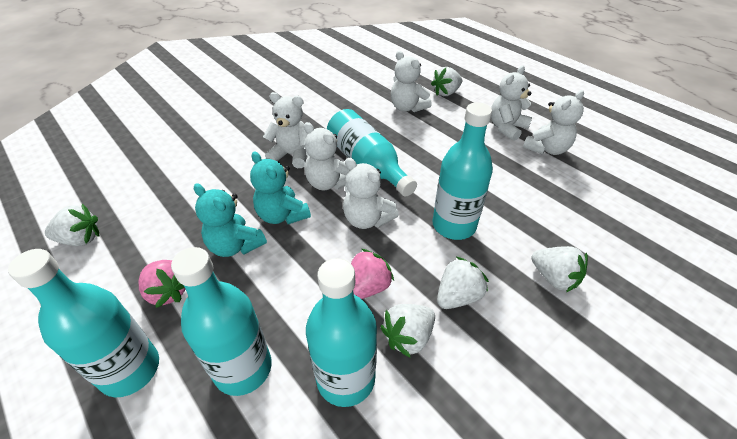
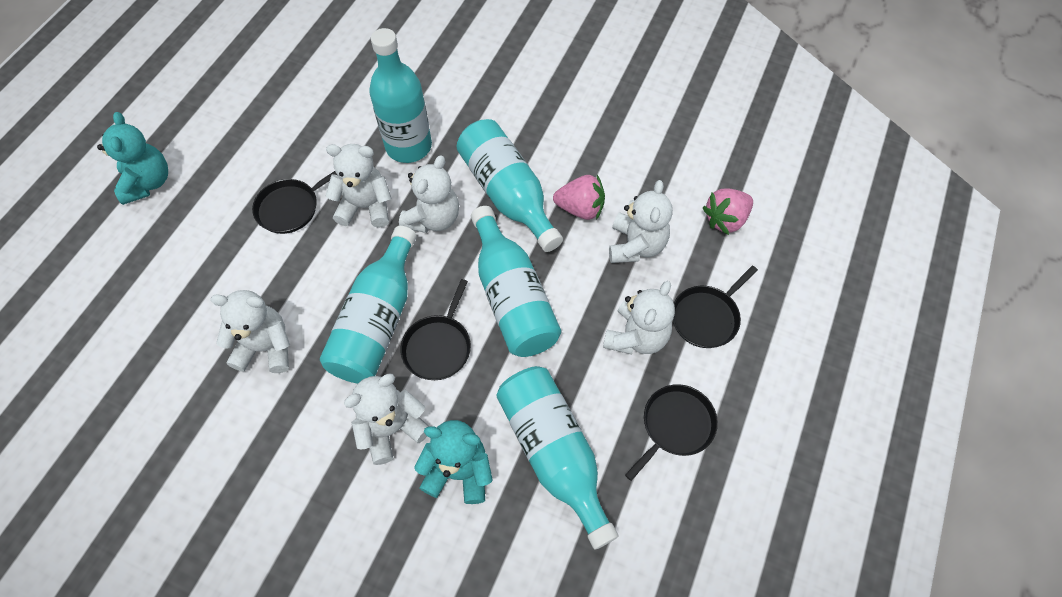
black pan: 0 -> 4
white strawberry: 5 -> 0

